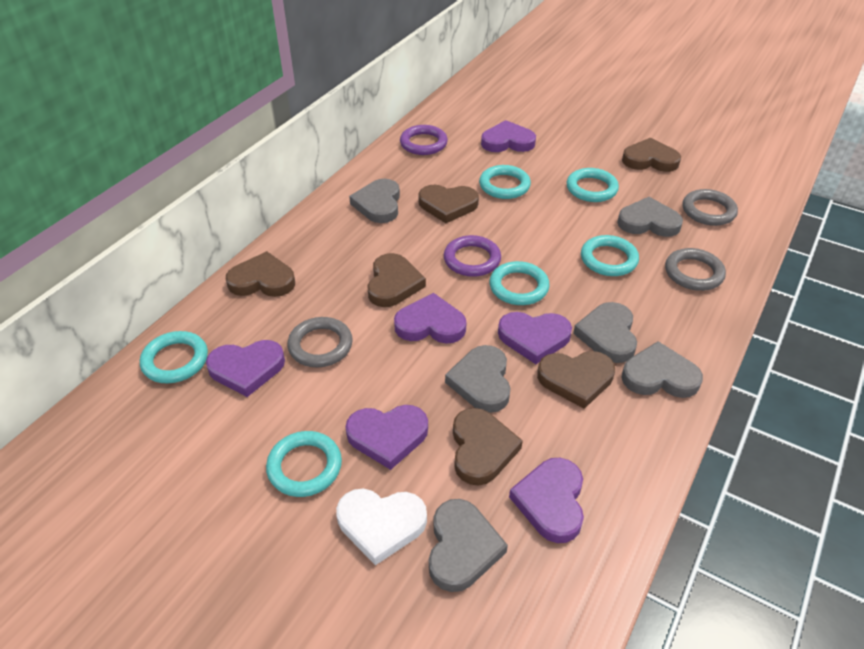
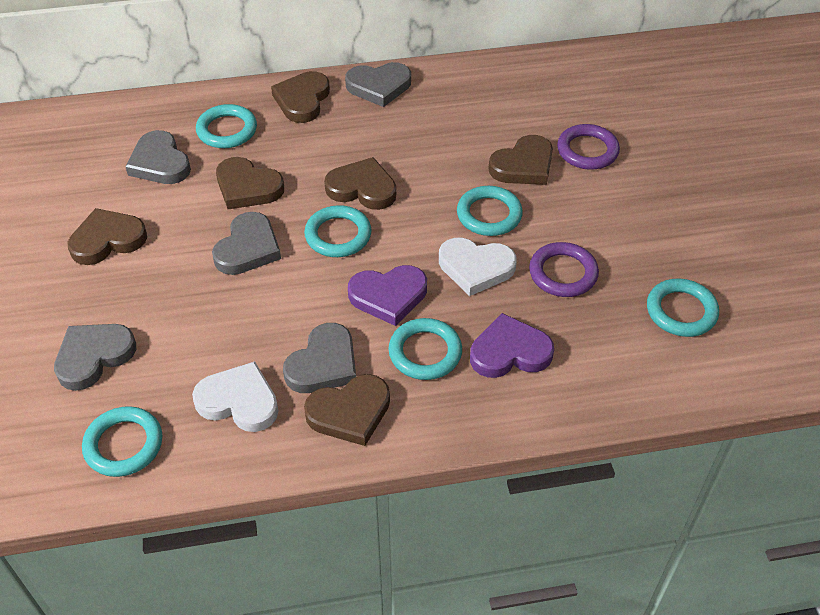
grey heart: 6 -> 5
grey ring: 3 -> 0
purple heart: 6 -> 2
white heart: 1 -> 2

